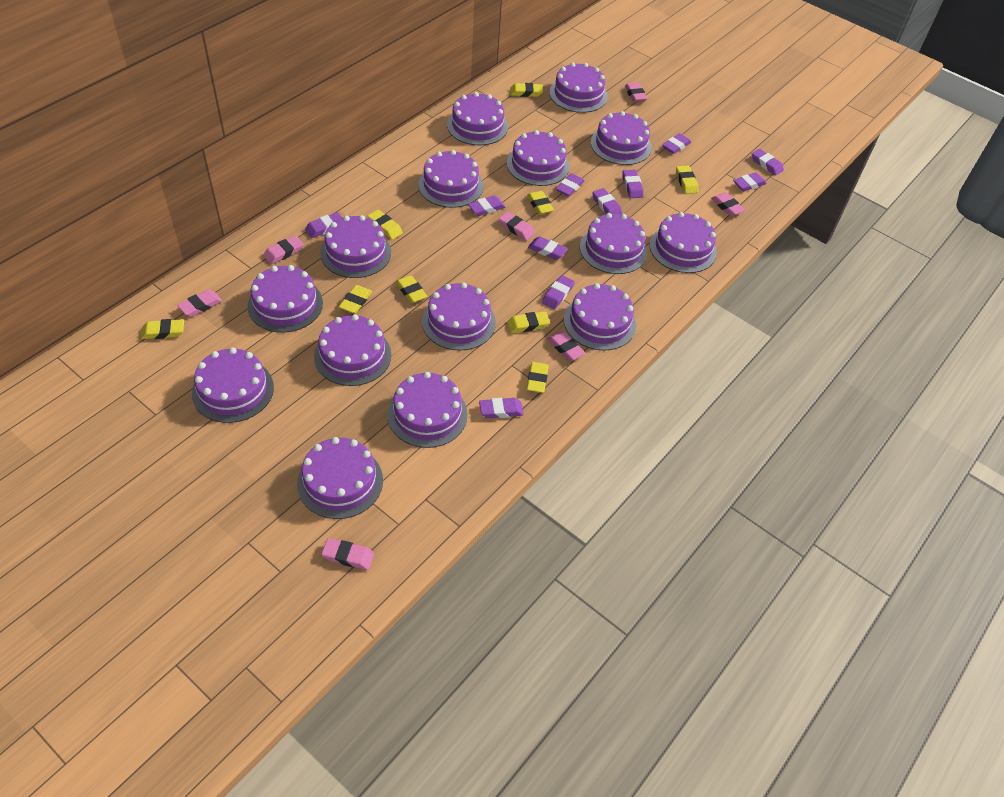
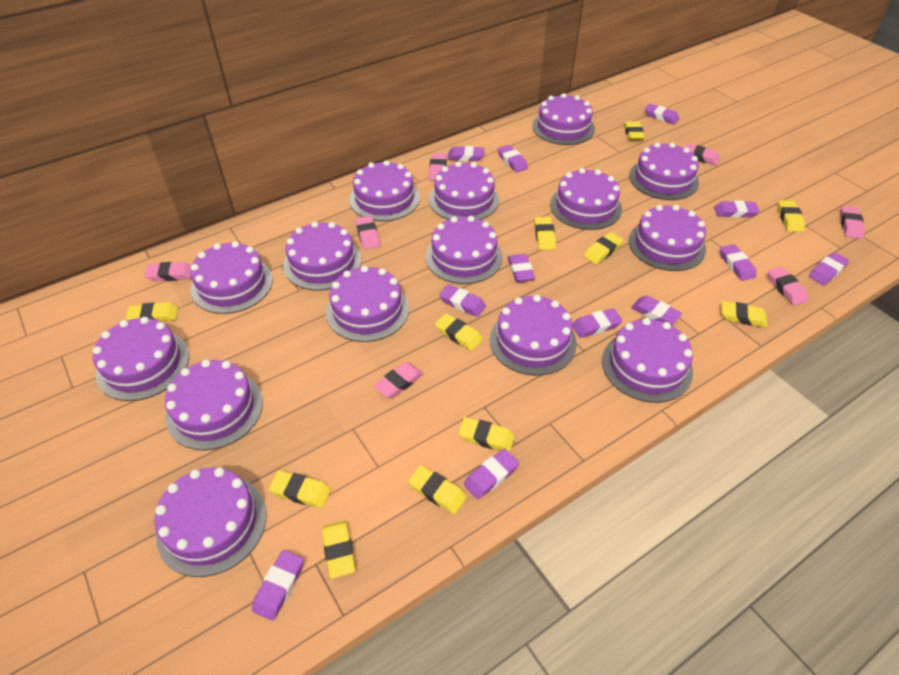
purple eraser: 11 -> 12
yellow eraser: 9 -> 11

